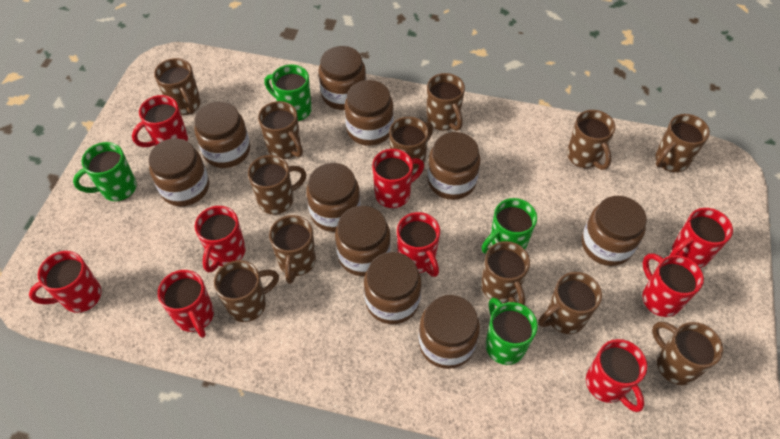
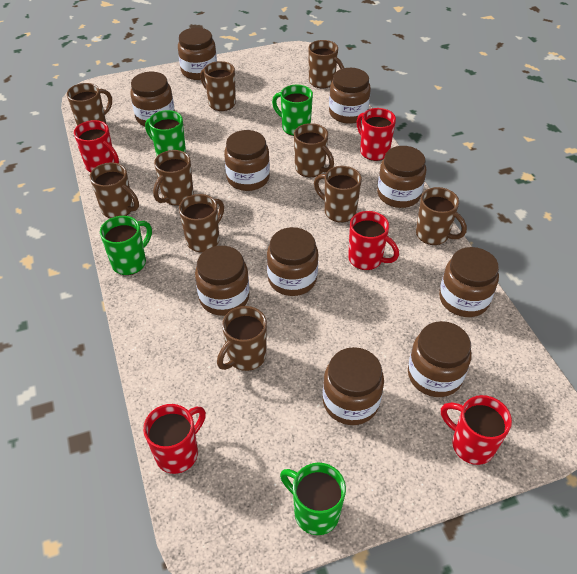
brown mug: 12 -> 10
red mug: 9 -> 5

